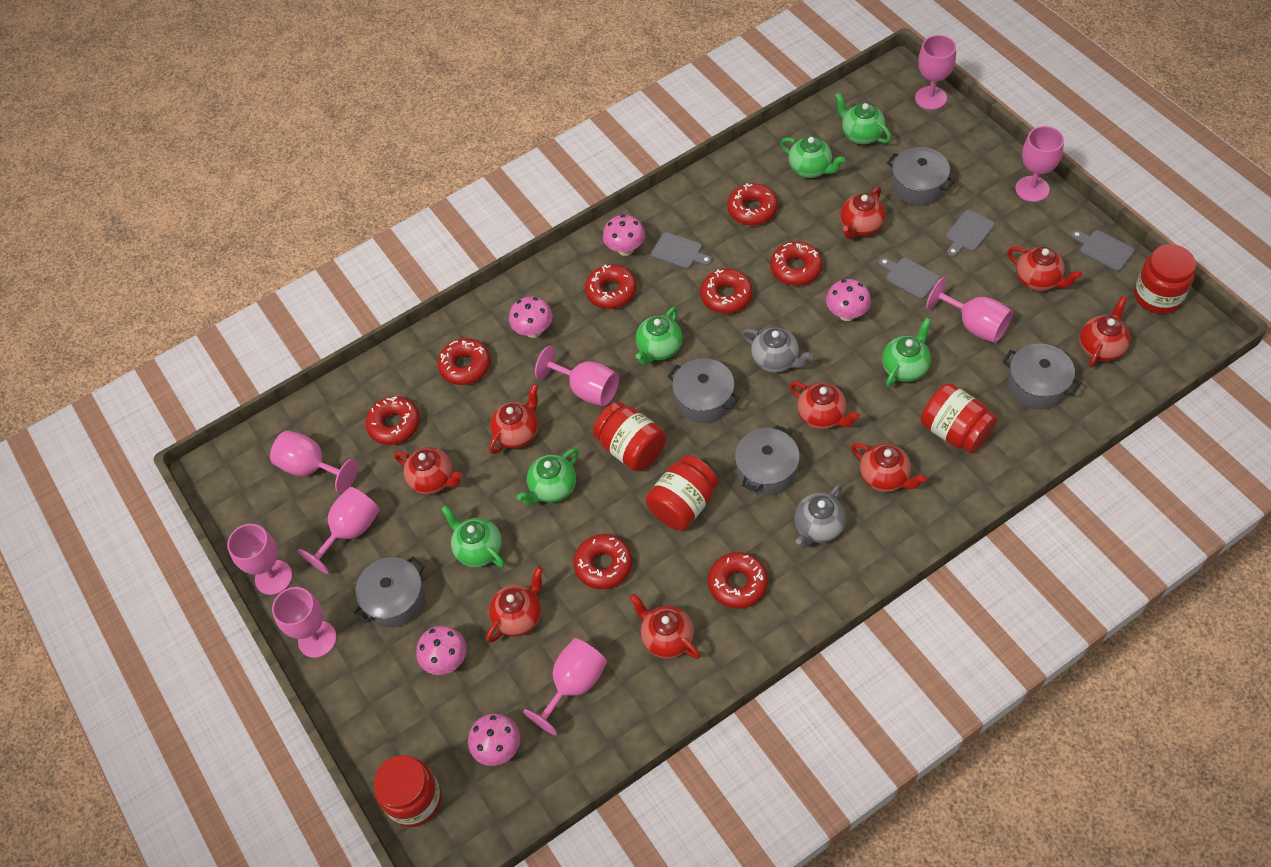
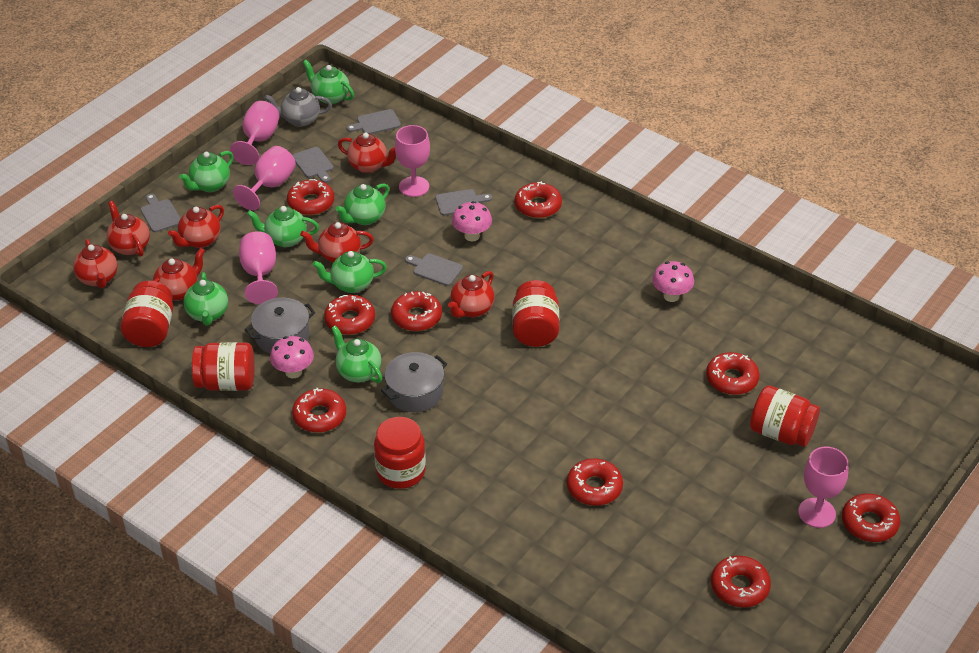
green teapot: 6 -> 7
grey cutting board: 4 -> 5
grey pot: 5 -> 2
grey teapot: 2 -> 1
pink goblet: 9 -> 5
pink mushroom: 5 -> 3
red donut: 8 -> 9
red teapot: 9 -> 7

